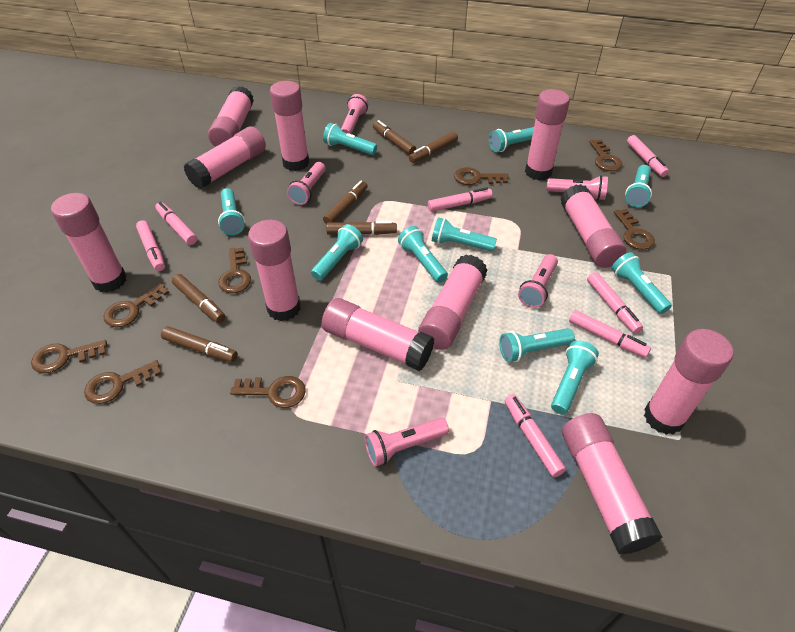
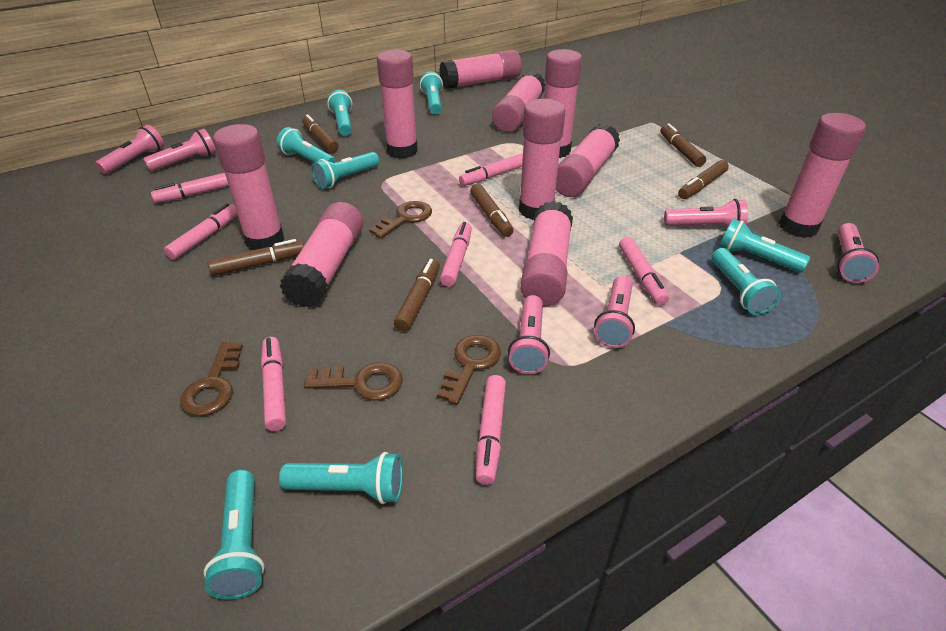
brown key: 8 -> 4
pink flashlight: 5 -> 6
pink glue stick: 11 -> 10
turquoise flashlight: 10 -> 8

